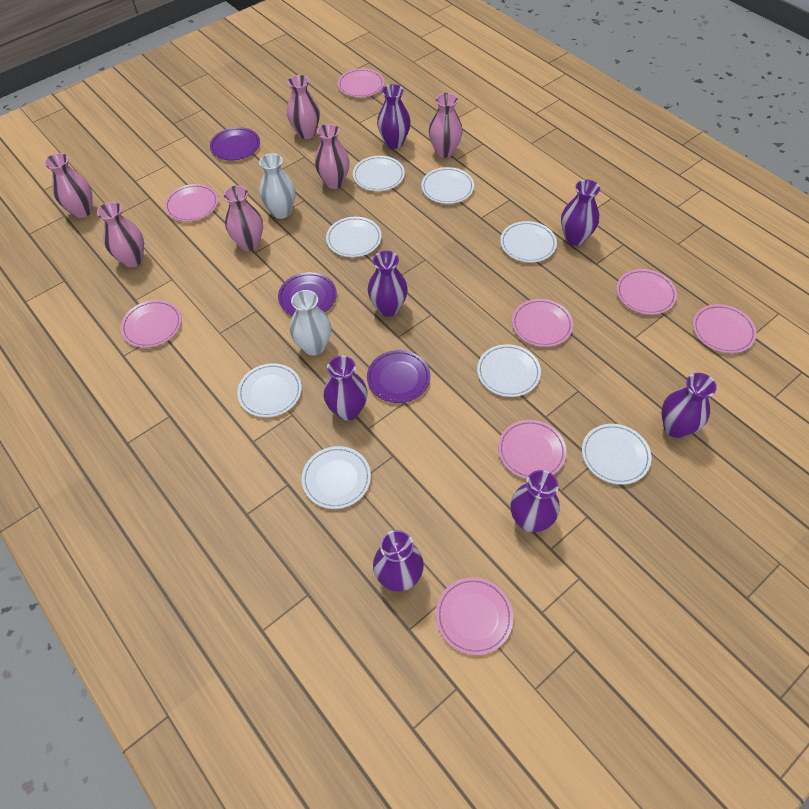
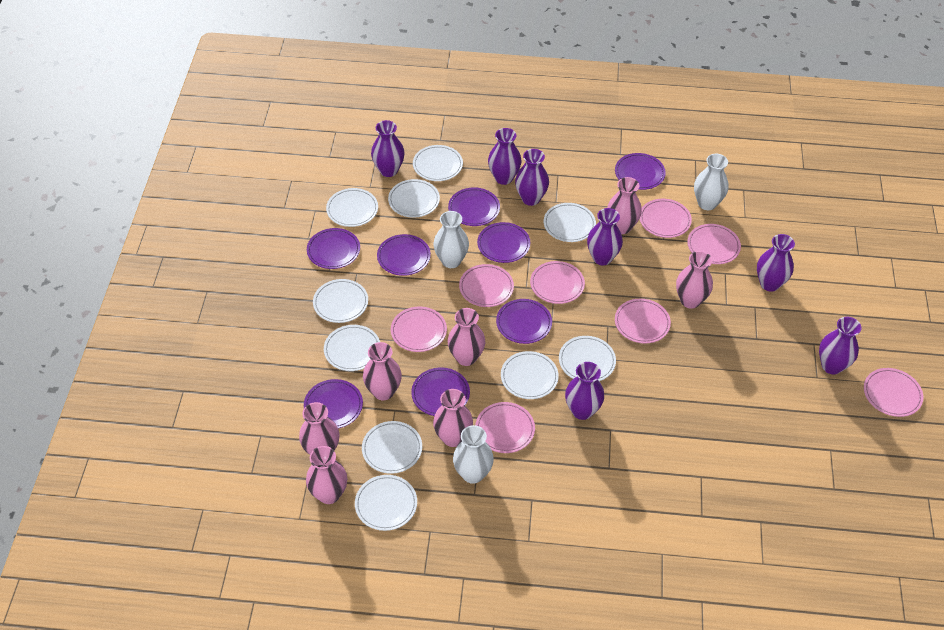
pink vase: 6 -> 7
purple plate: 3 -> 8
white plate: 8 -> 10
white vase: 2 -> 3

